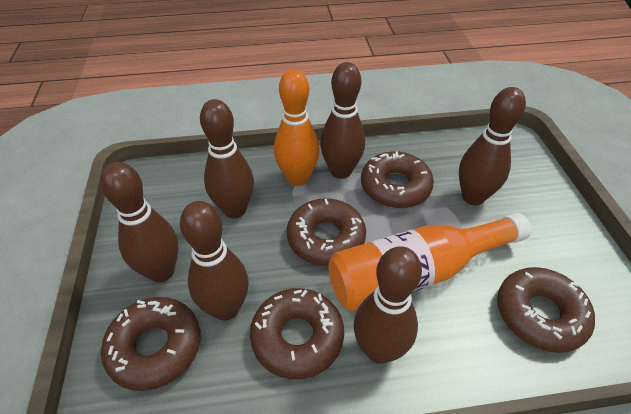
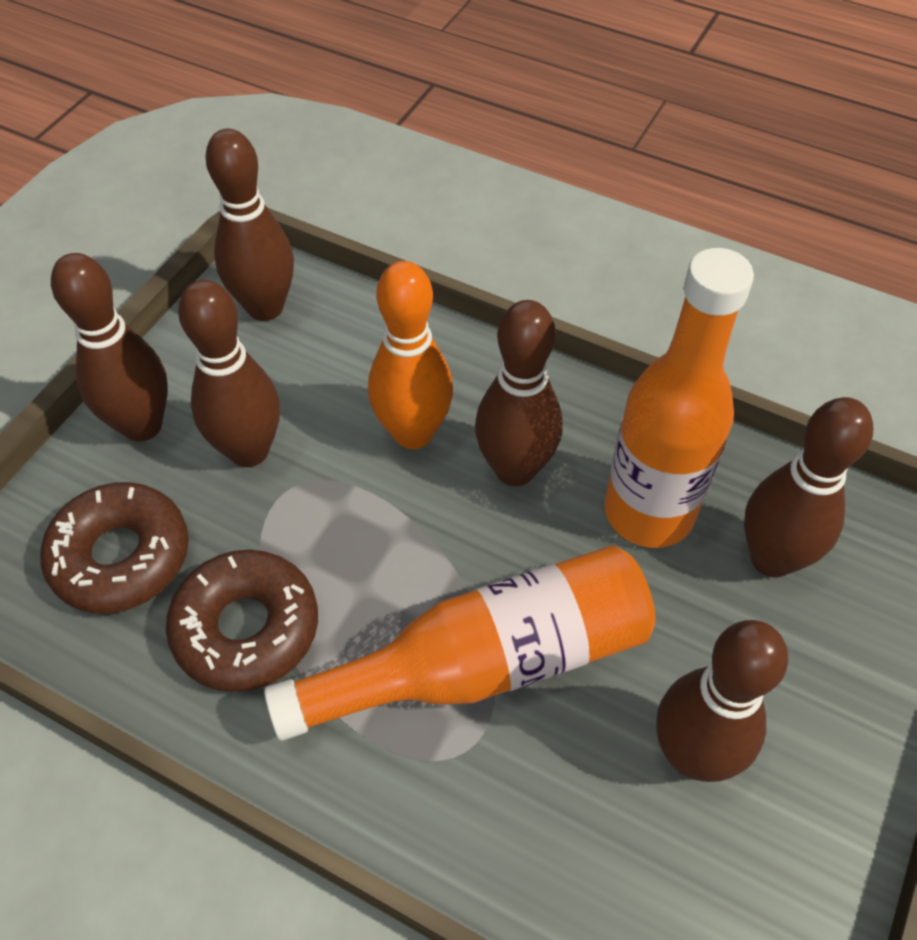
brown donut: 5 -> 2
orange bottle: 1 -> 2

